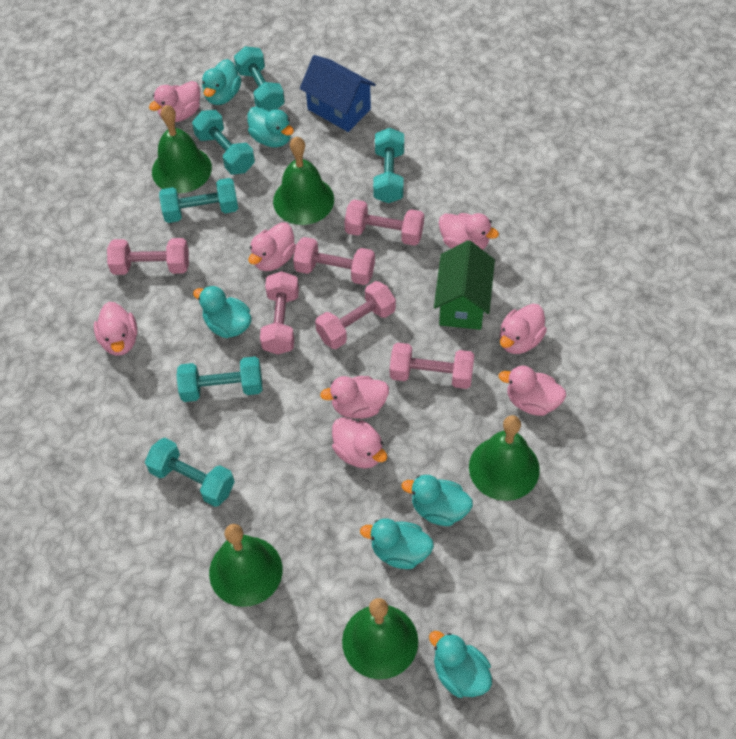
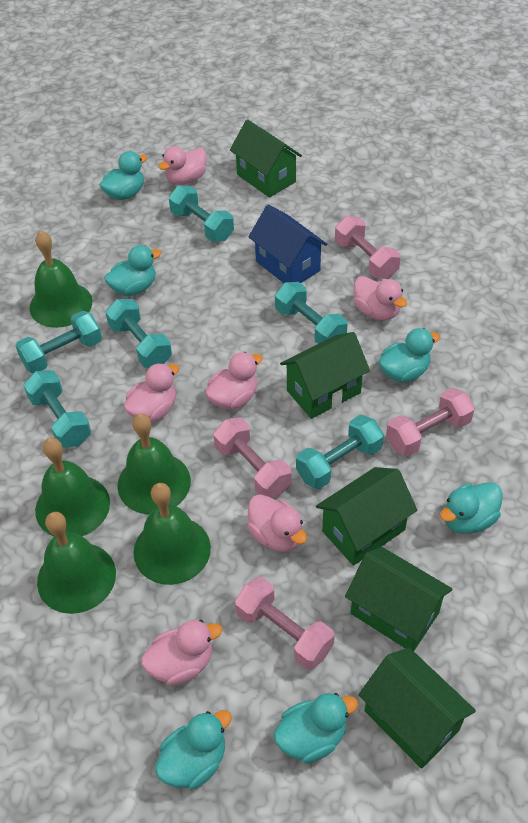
green house: 1 -> 5
pink duck: 8 -> 6
pink dumbbell: 6 -> 4

